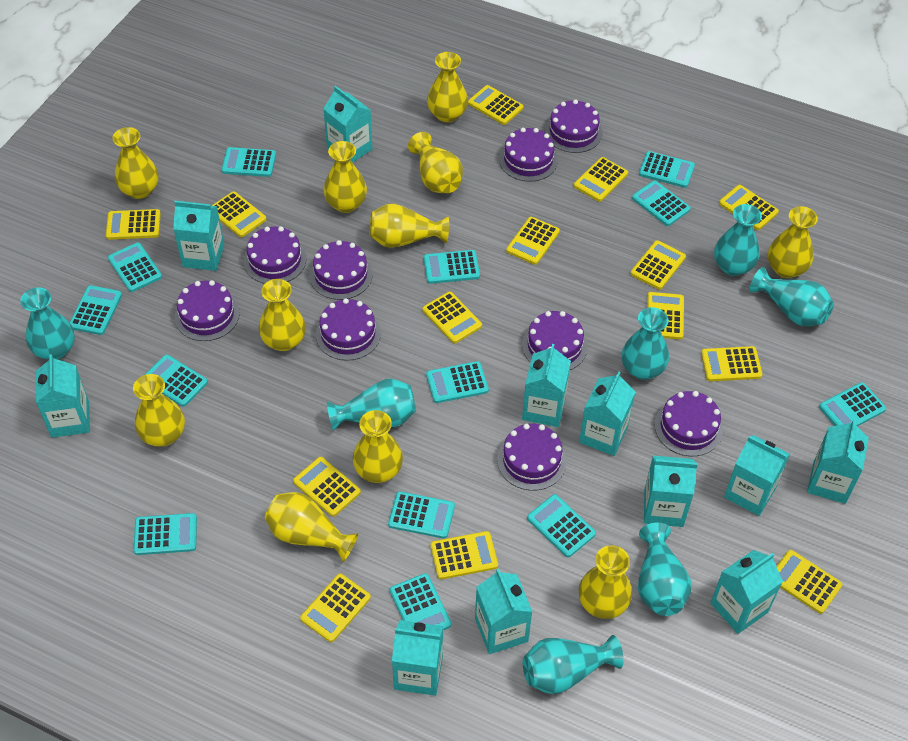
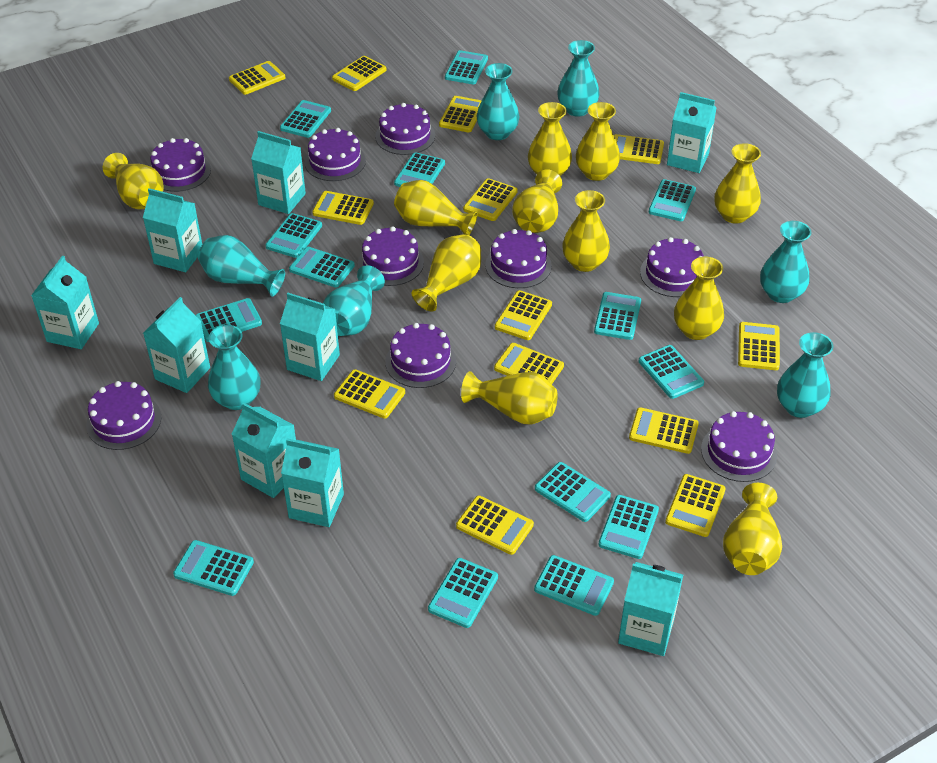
turquoise calculator: 13 -> 14
turquoise carton: 11 -> 9
yellow calculator: 14 -> 13

